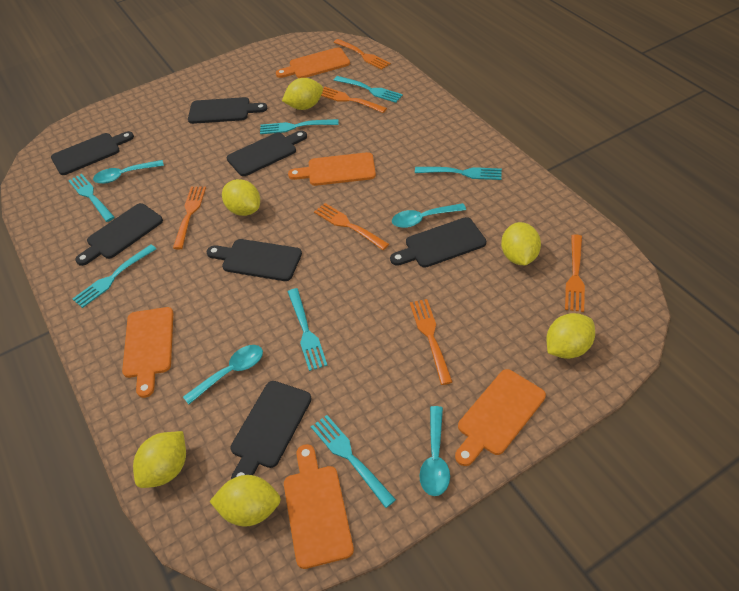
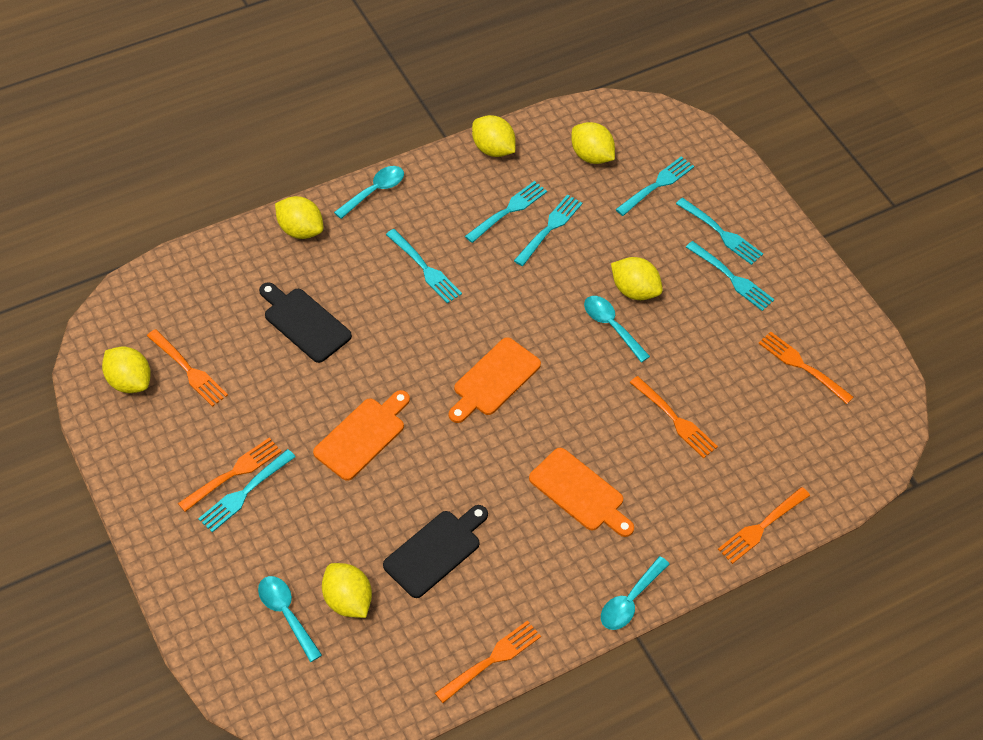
black cutting board: 7 -> 2
orange cutting board: 5 -> 3

